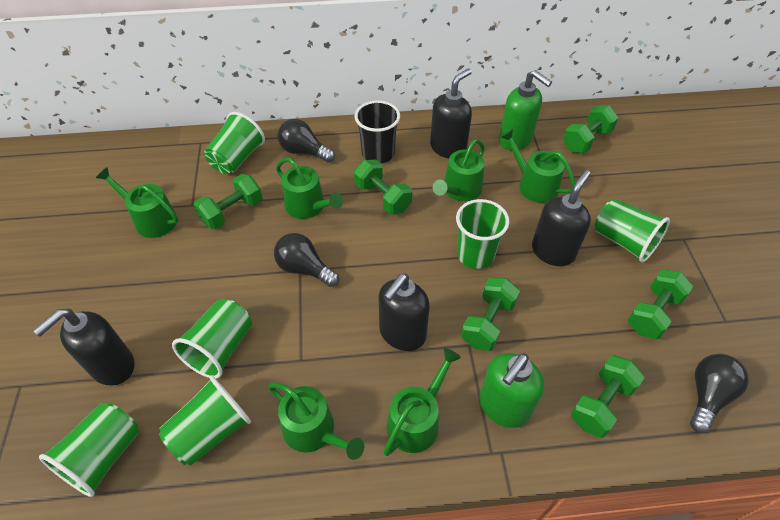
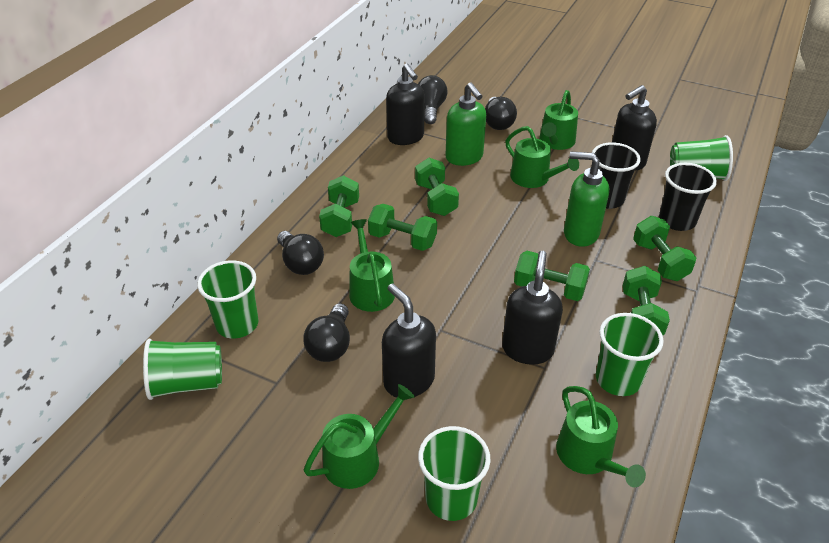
black cup: 1 -> 2
black light bulb: 3 -> 4
green cup: 6 -> 5
green watering can: 6 -> 5

